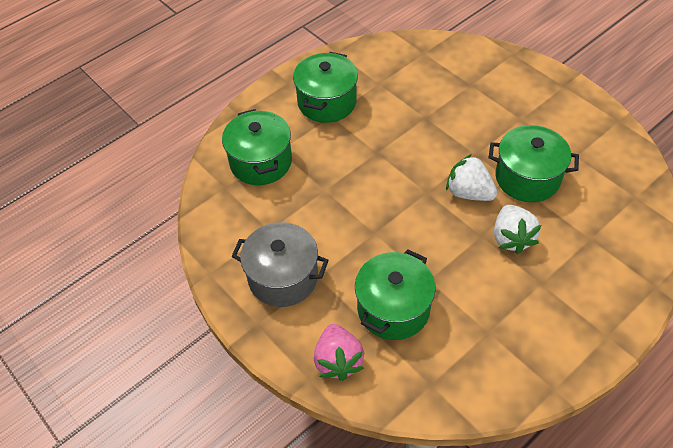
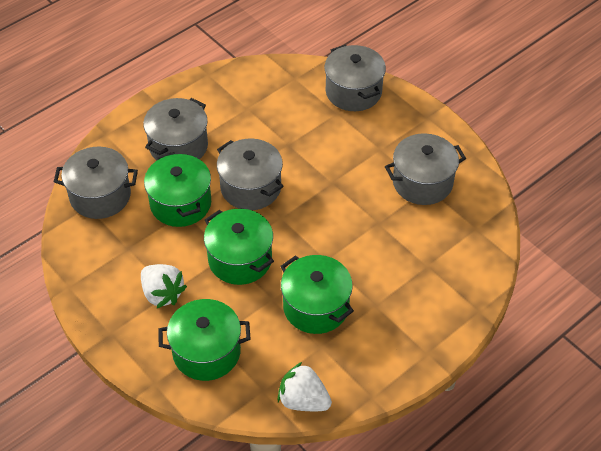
grey pot: 1 -> 5
pink strawberry: 1 -> 0

